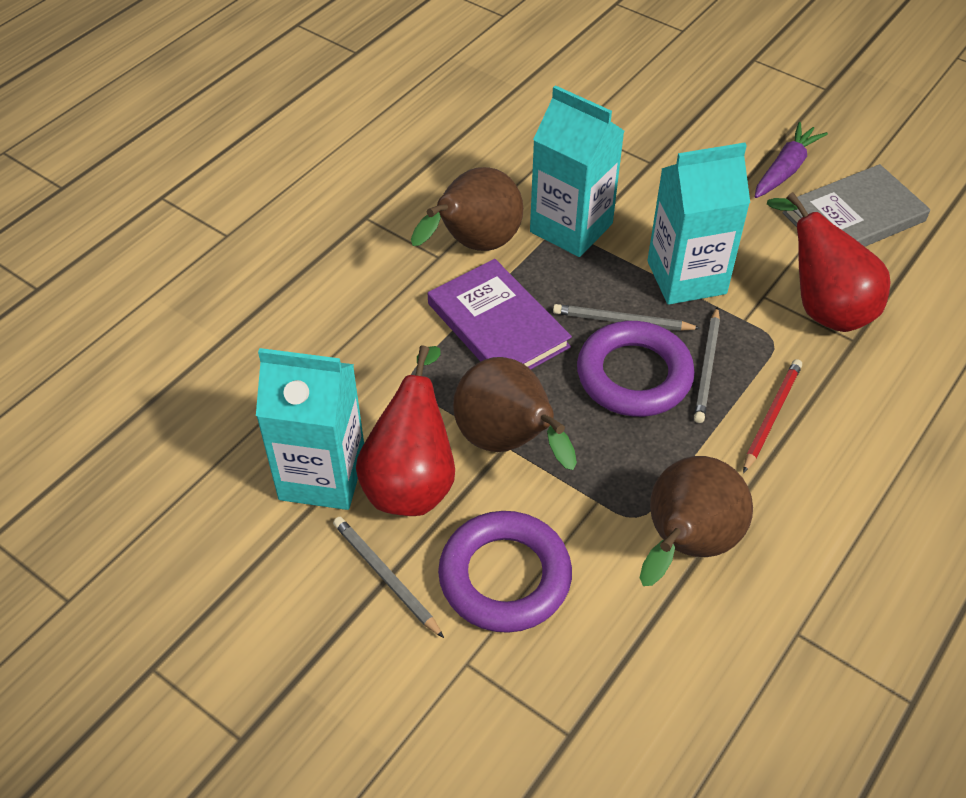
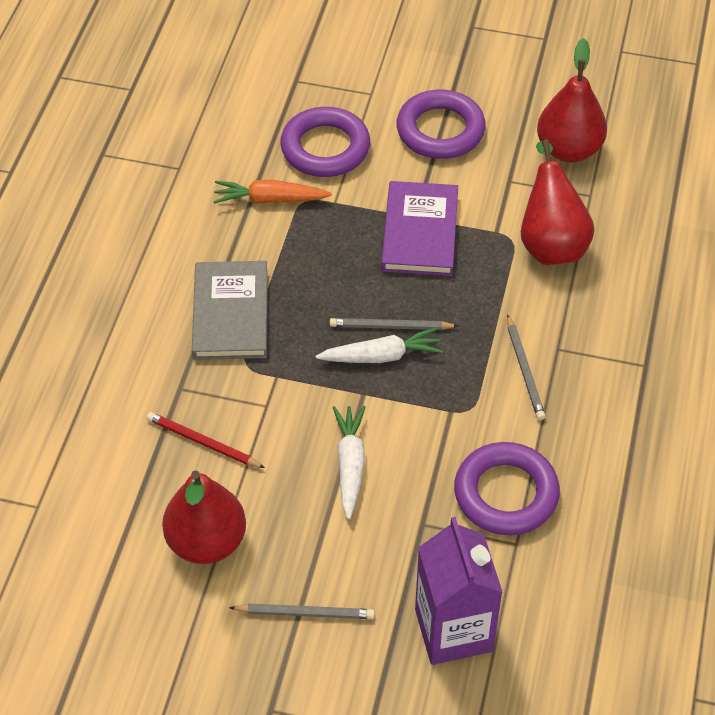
brown pear: 3 -> 0
orange carrot: 0 -> 1
purple carrot: 1 -> 0
purple carton: 0 -> 1
purple ring: 2 -> 3
red pear: 2 -> 3
turquoise carton: 3 -> 0
white carrot: 0 -> 2

